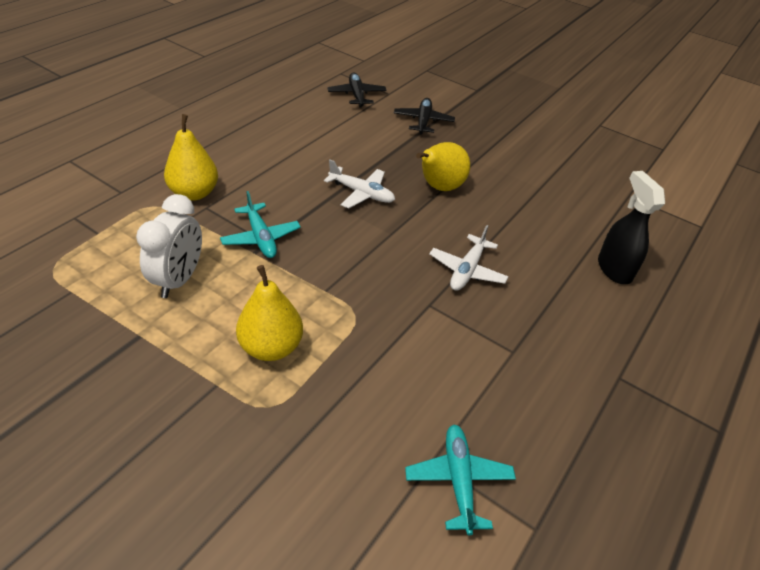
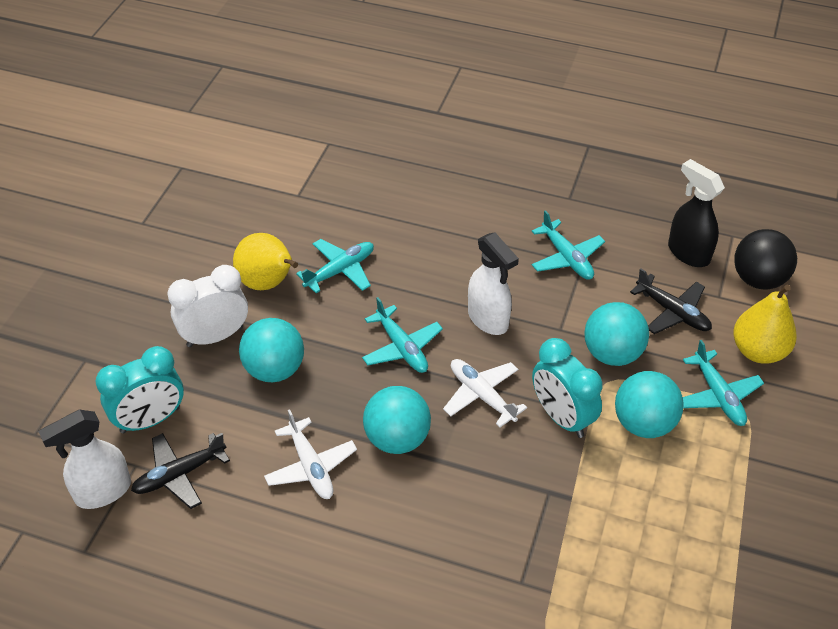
black ball: 0 -> 1
turquoise ball: 0 -> 4
turquoise clock: 0 -> 2
turquoise plane: 2 -> 4
white spray bottle: 0 -> 2
yellow pear: 3 -> 2

